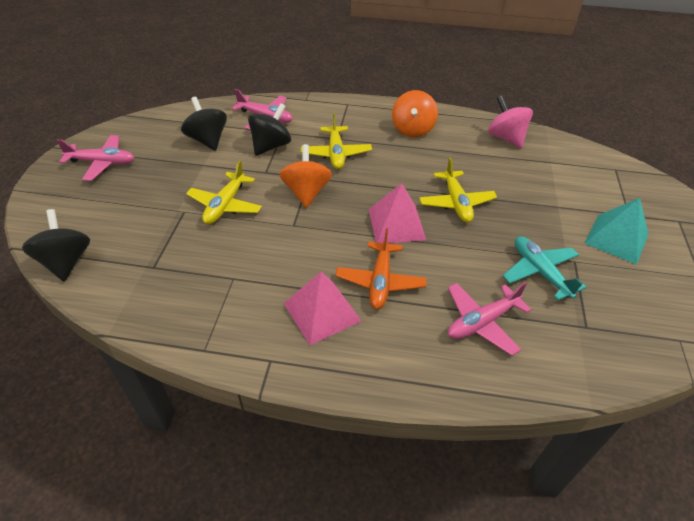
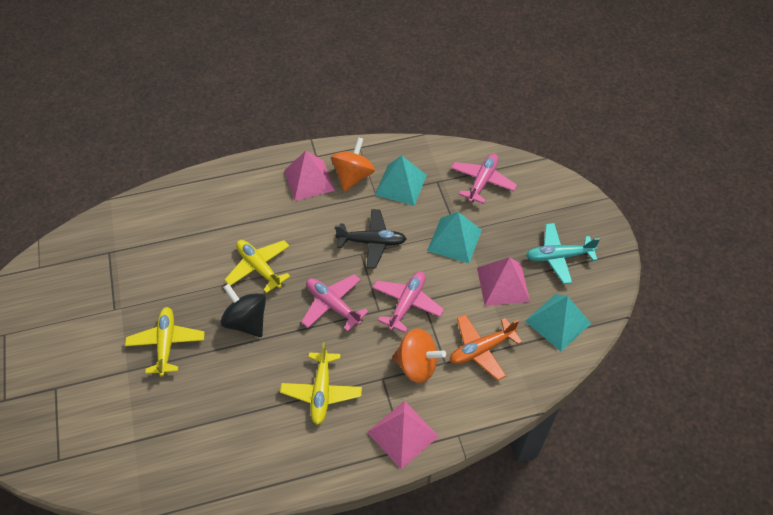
black plane: 0 -> 1
black spinning top: 3 -> 1
pink pyramid: 2 -> 3
pink spinning top: 1 -> 0
turquoise pyramid: 1 -> 3

